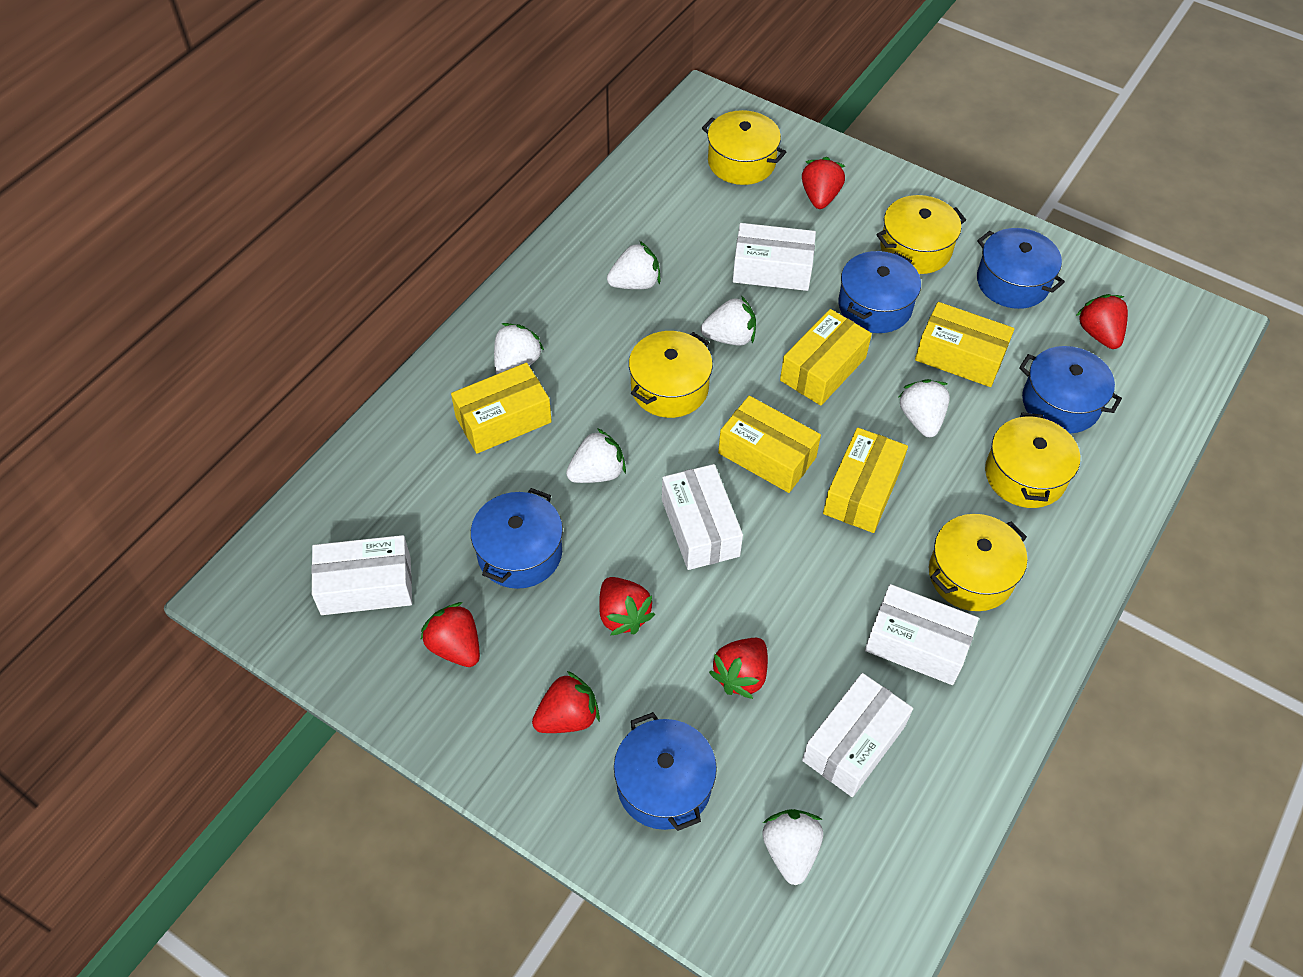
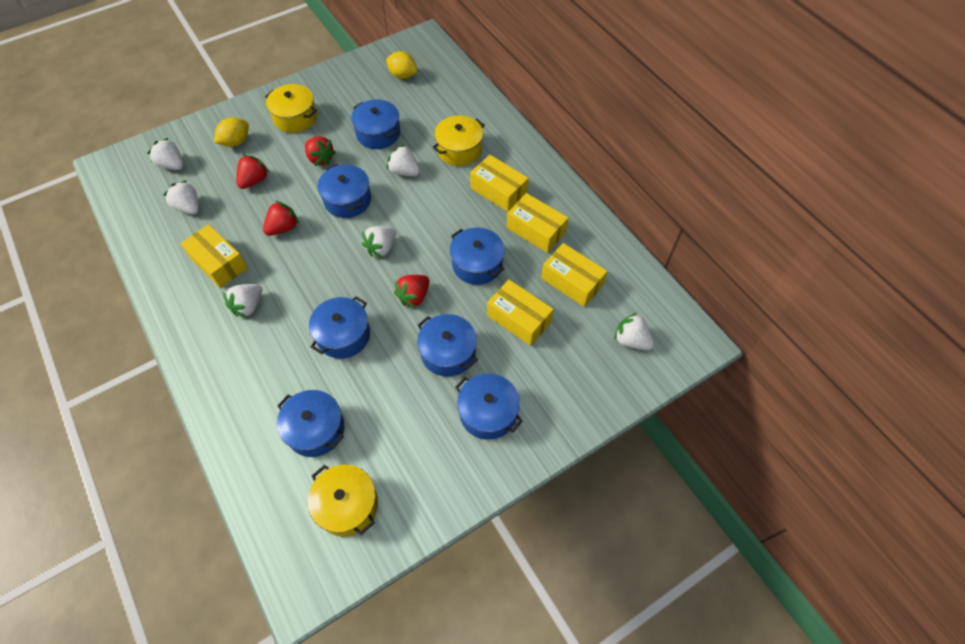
blue pot: 5 -> 7
red strawberry: 6 -> 4
white box: 5 -> 0
yellow lemon: 0 -> 2
yellow pot: 5 -> 3

